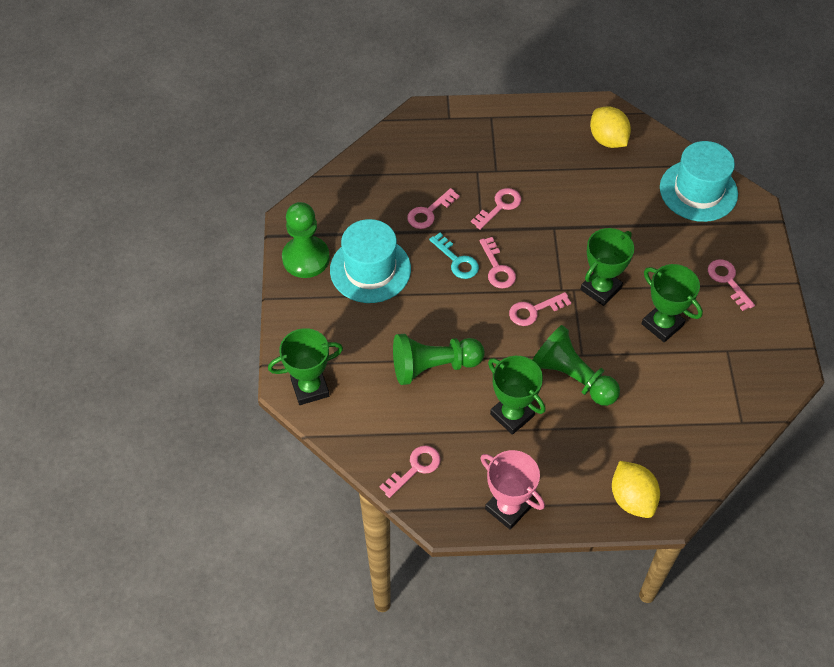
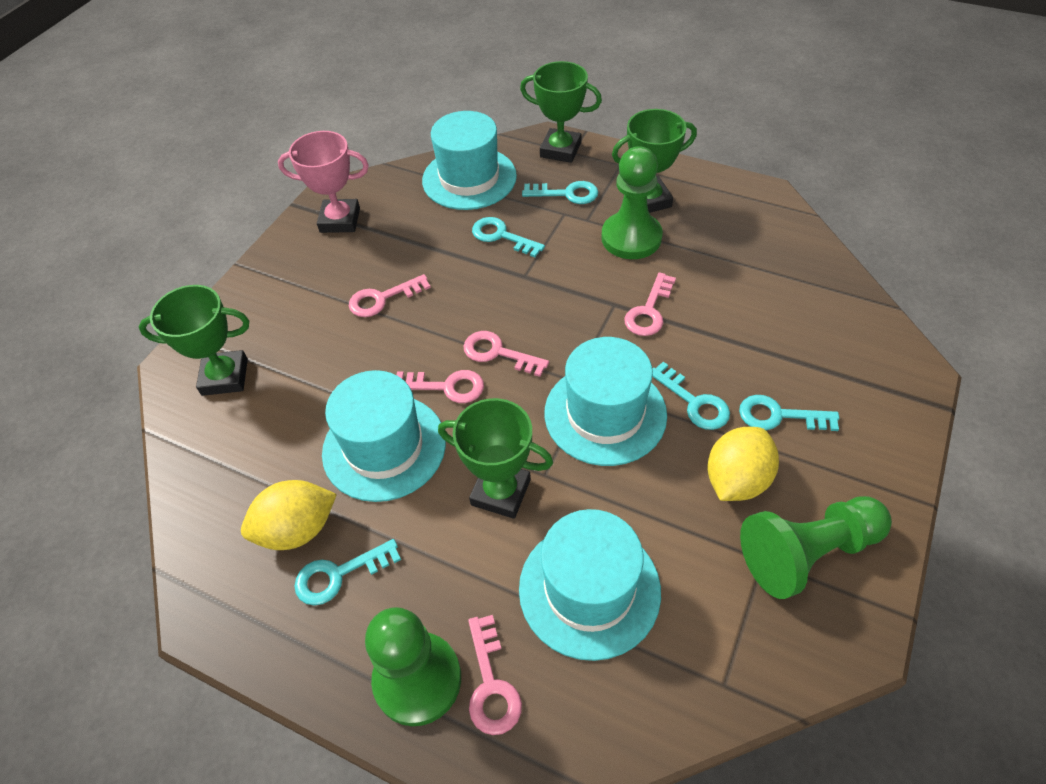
pink key: 6 -> 5
turquoise hat: 2 -> 4
turquoise key: 1 -> 5

